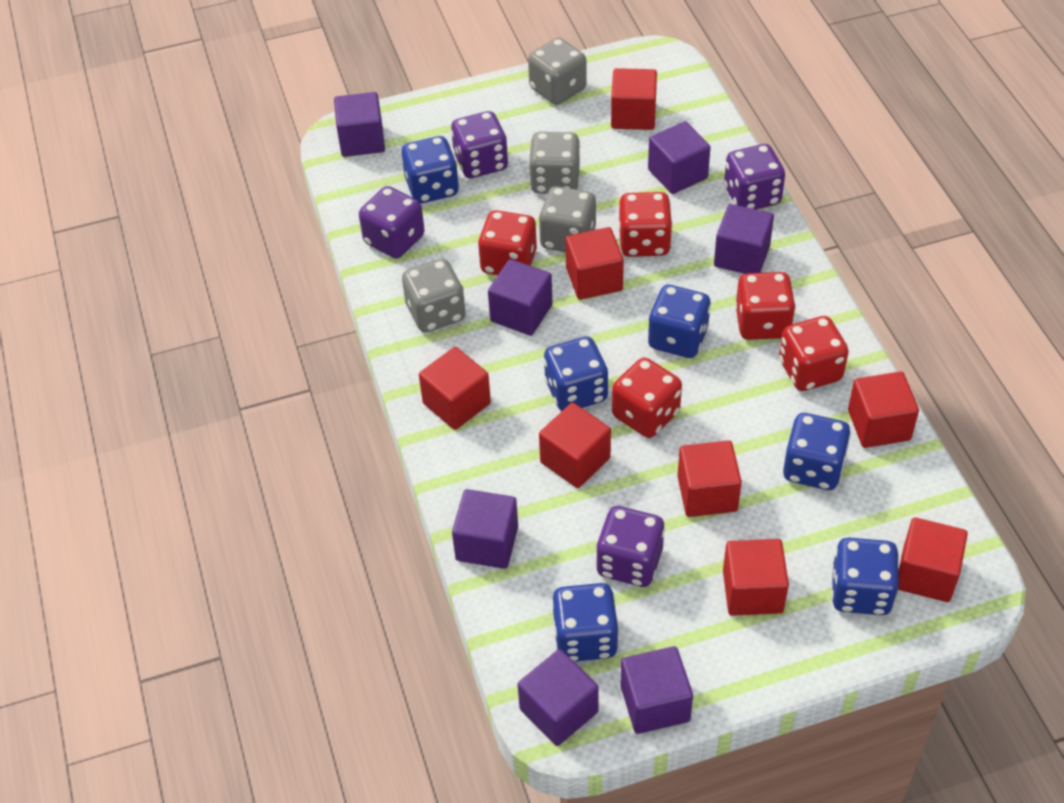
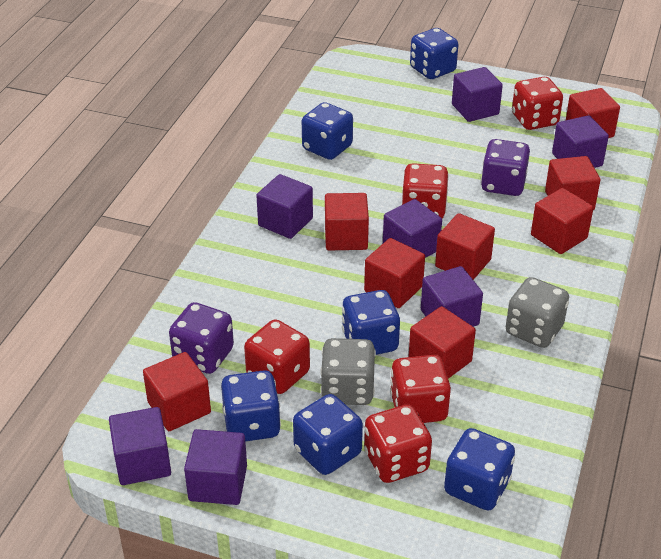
grey dice: 4 -> 2
purple dice: 4 -> 2

